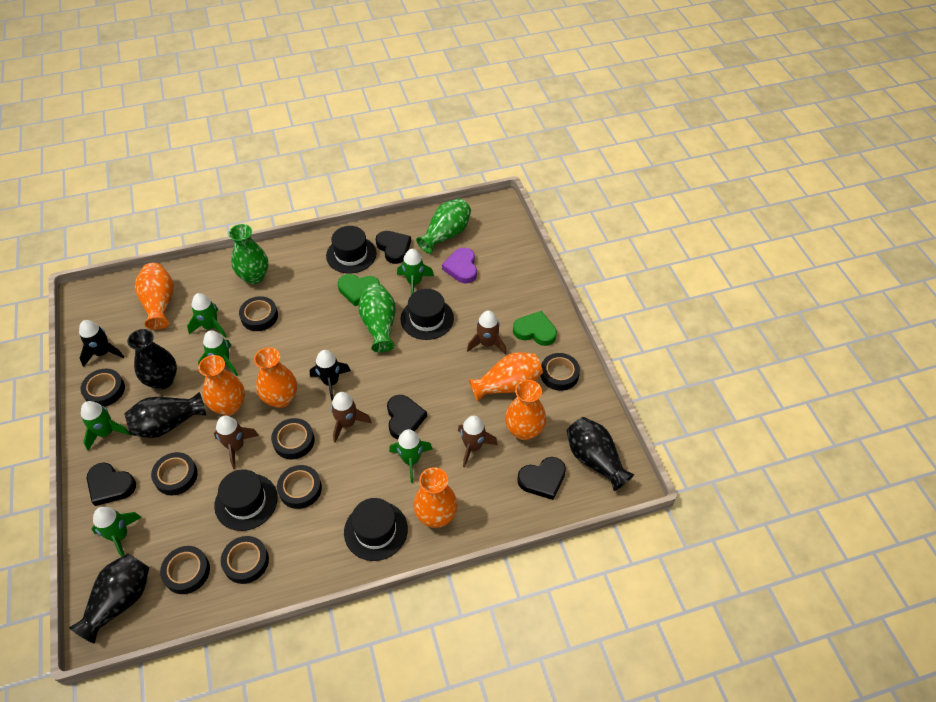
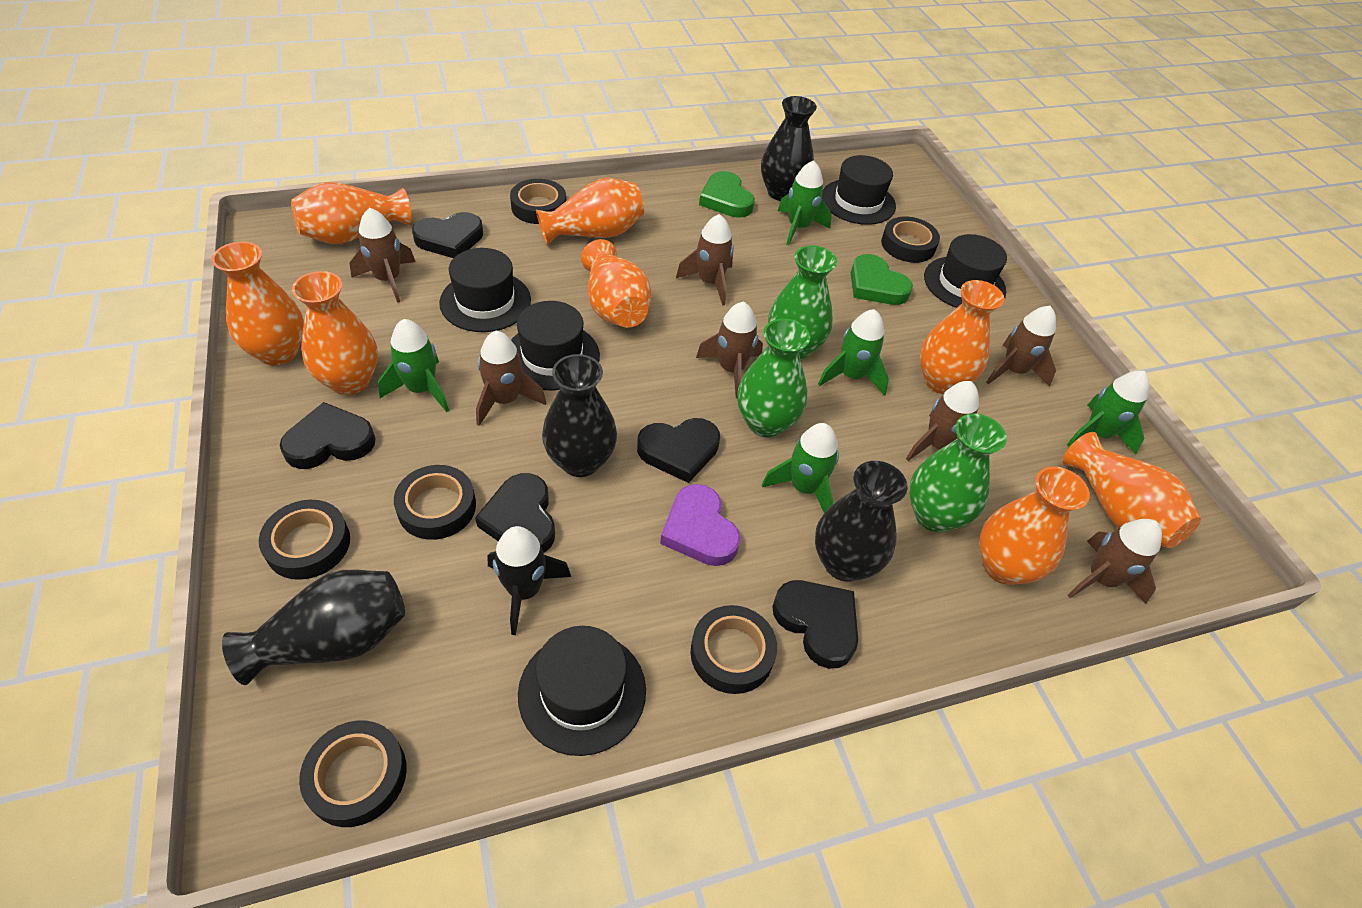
black hat: 4 -> 5
black heart: 4 -> 5
black rocket: 2 -> 1
black tape: 8 -> 6
brown rocket: 4 -> 7
green rocket: 6 -> 5
orange vase: 6 -> 8

